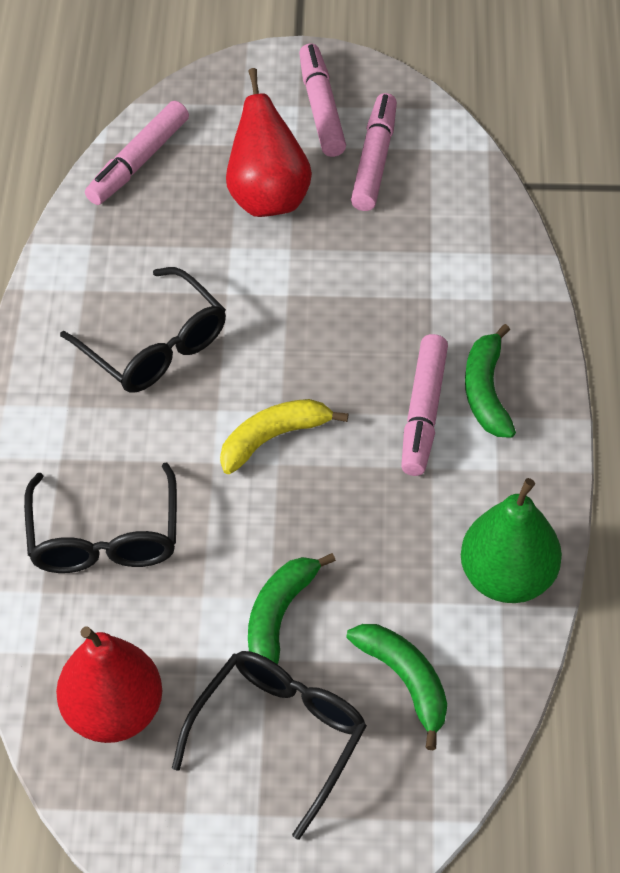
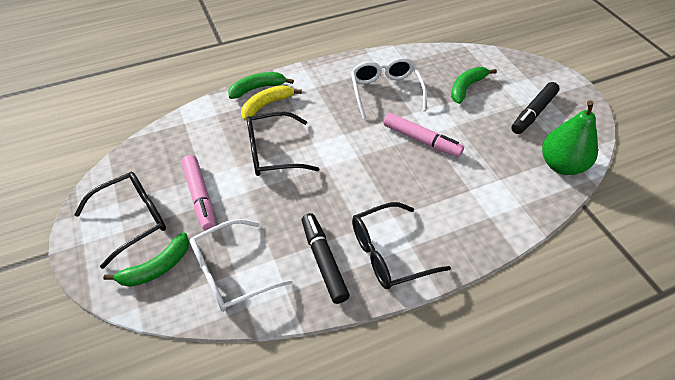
black marker: 0 -> 2
pink marker: 4 -> 2
red pear: 2 -> 0
white glasses: 0 -> 2

